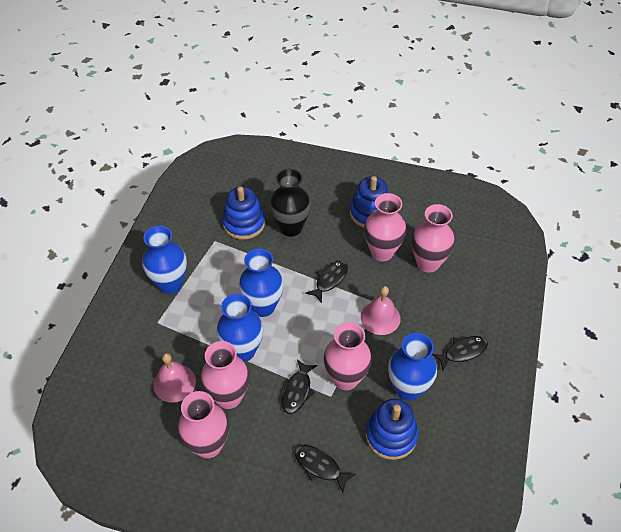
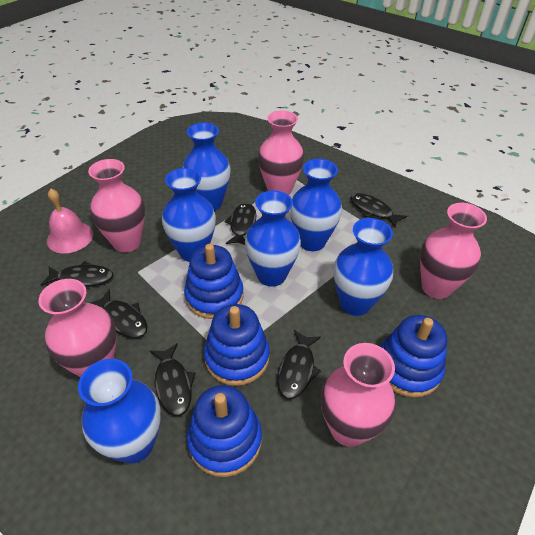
black fish: 4 -> 6
black vase: 1 -> 0
blue stacking toy: 3 -> 4
blue vase: 4 -> 6
pink bell: 2 -> 1

